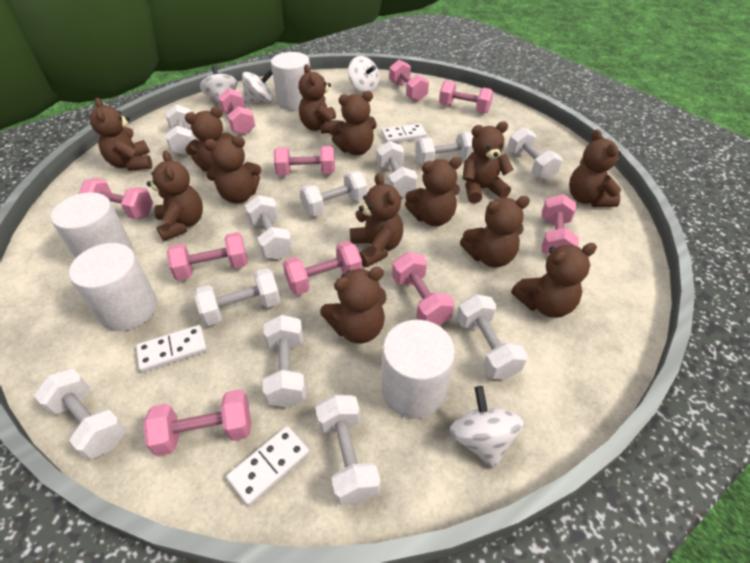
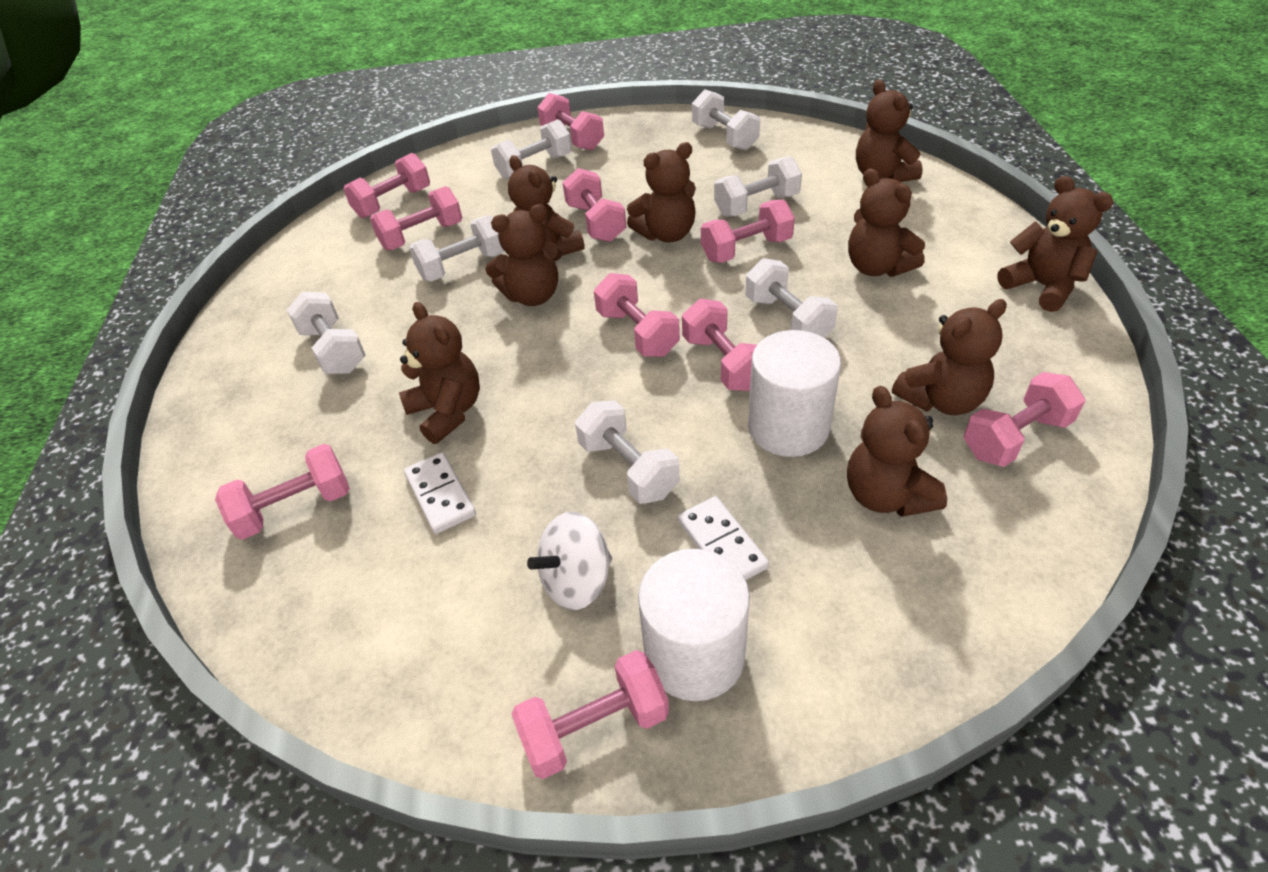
brown teddy bear: 13 -> 9
white cylinder: 4 -> 2
white domino: 3 -> 2
white dumbbell: 11 -> 7
white spinning top: 4 -> 1

